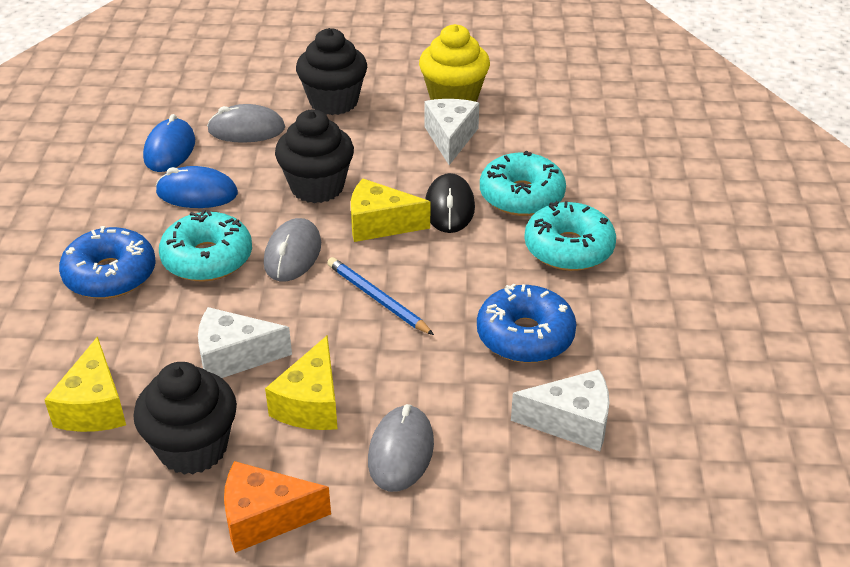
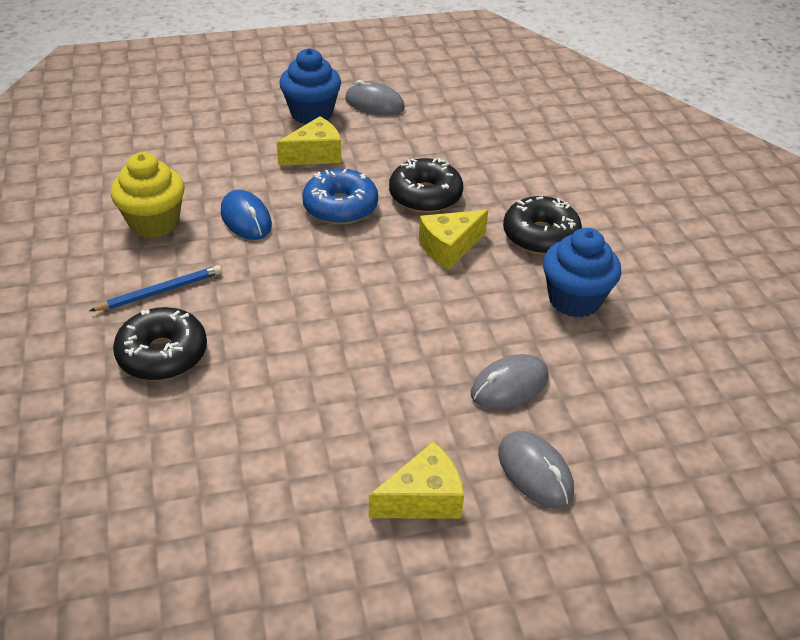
black cupcake: 3 -> 0
black donut: 0 -> 3
black mouse: 1 -> 0
blue cupcake: 0 -> 2
blue donut: 2 -> 1
blue mouse: 2 -> 1
orange cheese: 1 -> 0
turquoise donut: 3 -> 0
white cheese: 3 -> 0

